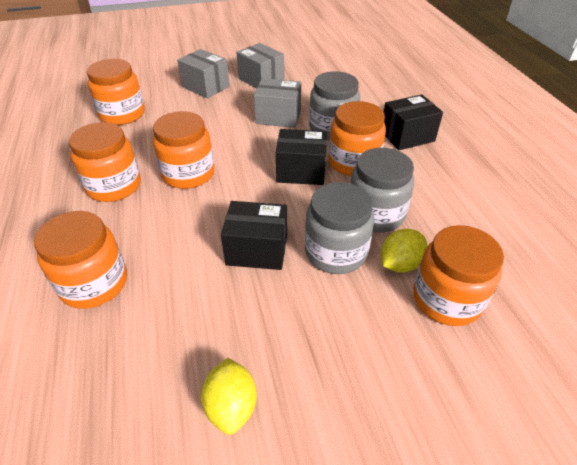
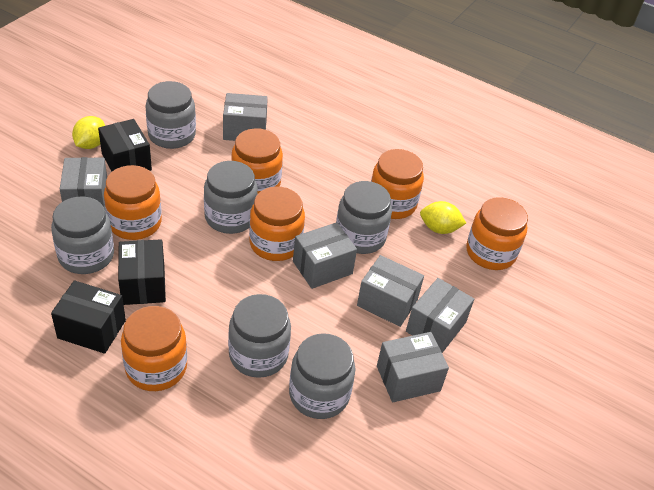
grey box: 3 -> 6
grey jar: 3 -> 6

